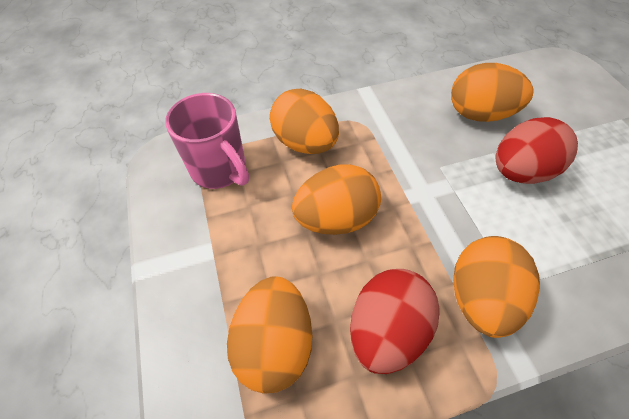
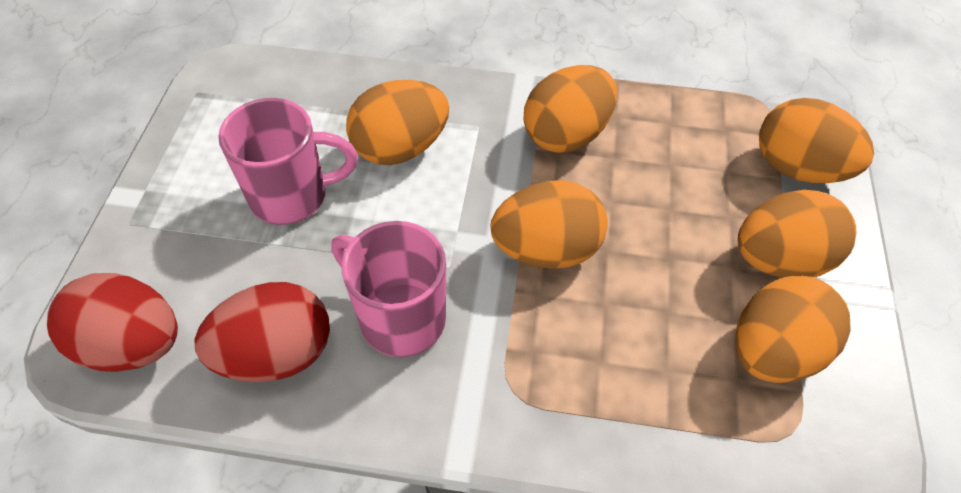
orange egg: 5 -> 6
pink mug: 1 -> 2

